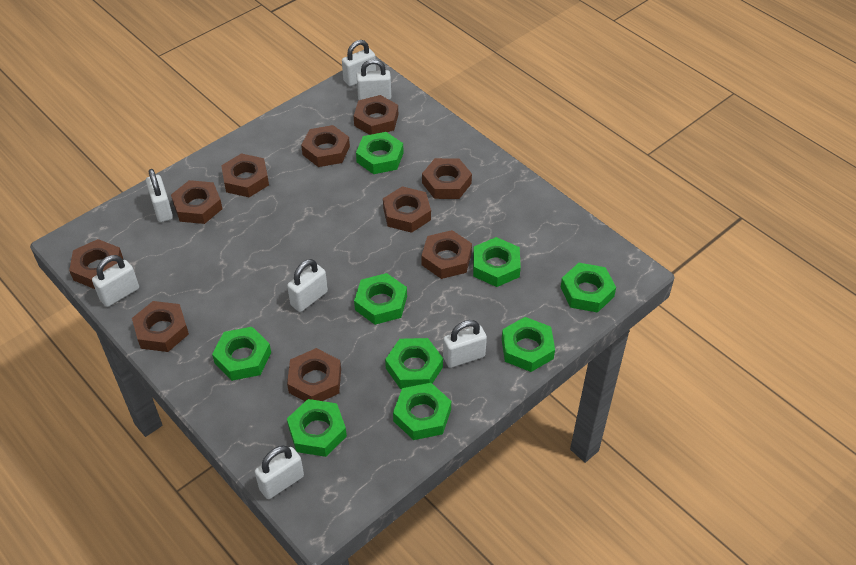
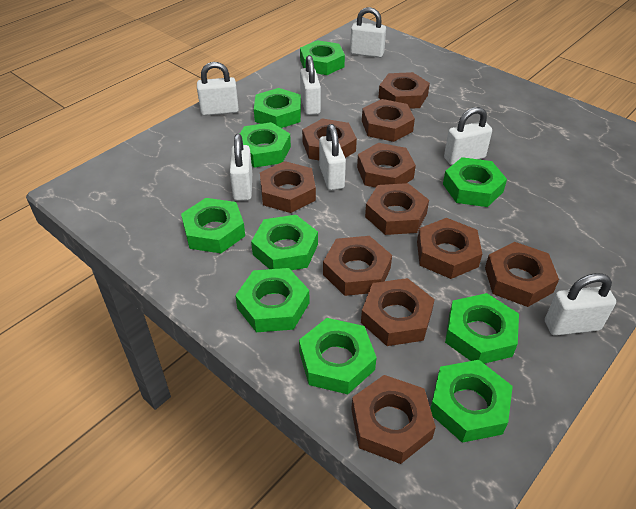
brown nut: 10 -> 11
green nut: 9 -> 10

